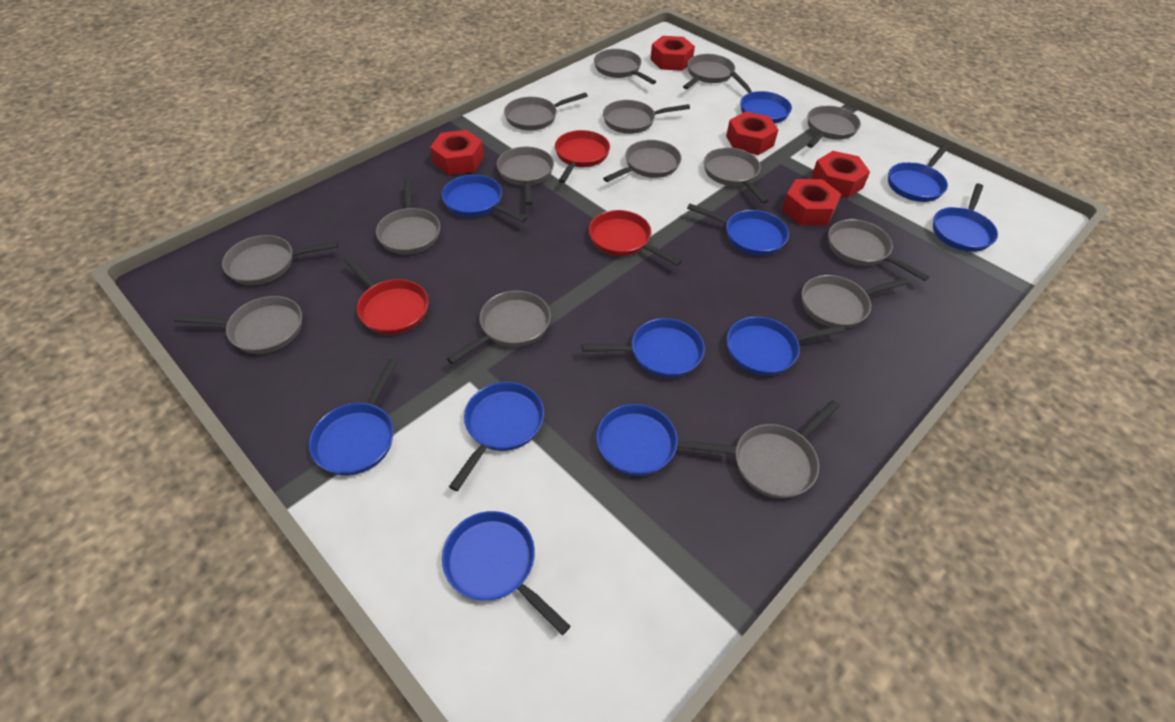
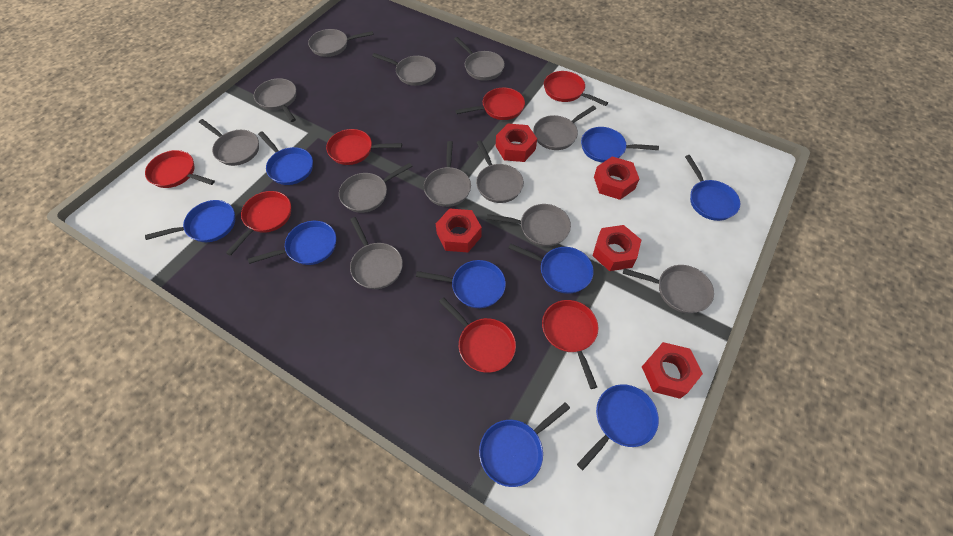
blue pan: 11 -> 9
grey pan: 15 -> 12
red pan: 3 -> 7

